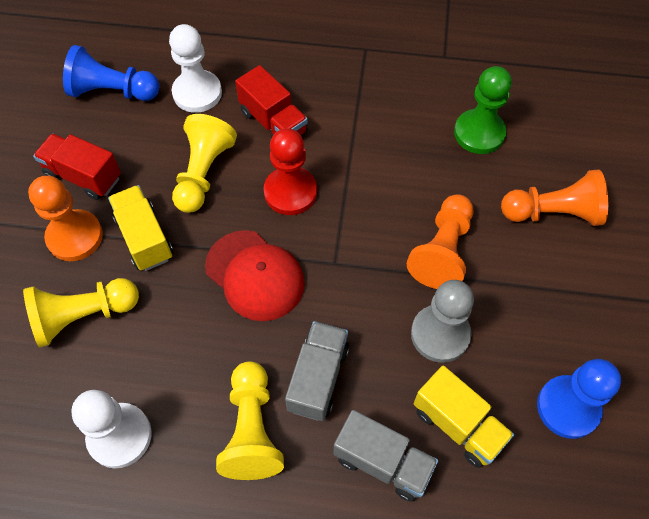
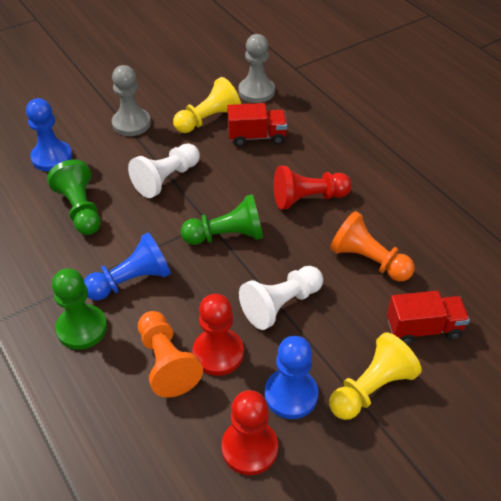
blue pawn: 2 -> 3
green pawn: 1 -> 3
grey pawn: 1 -> 2
grey truck: 2 -> 0
orange pawn: 3 -> 2
red cap: 1 -> 0
red pawn: 1 -> 3
yellow pawn: 3 -> 2
yellow truck: 2 -> 0

